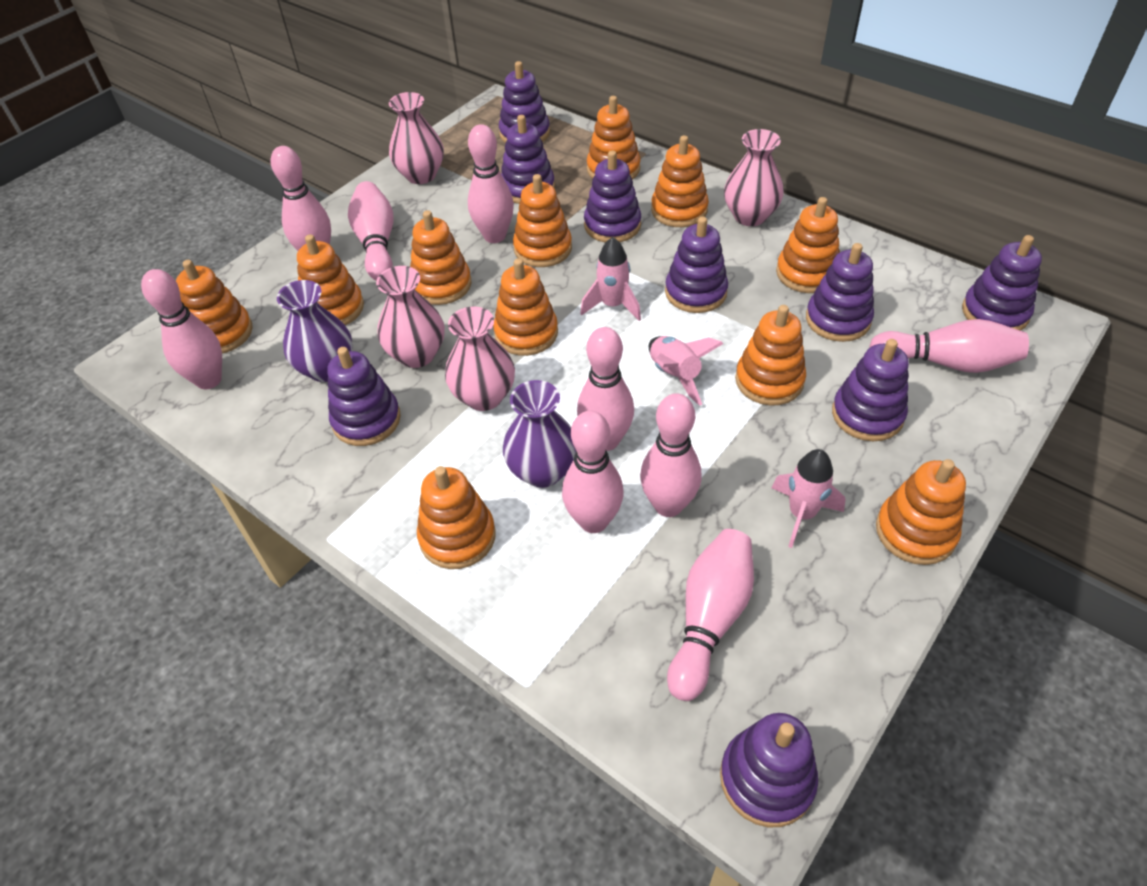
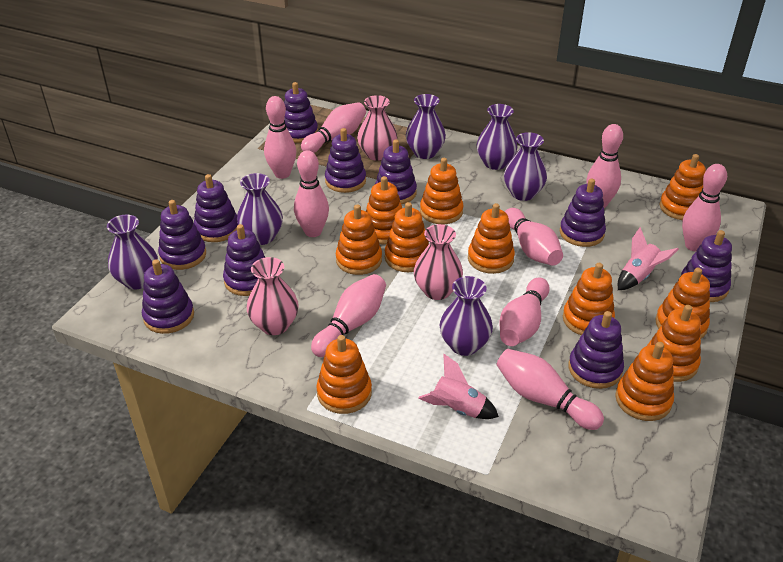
pink rocket: 3 -> 2
pink vase: 4 -> 3
purple stacking toy: 9 -> 10
purple vase: 2 -> 6

